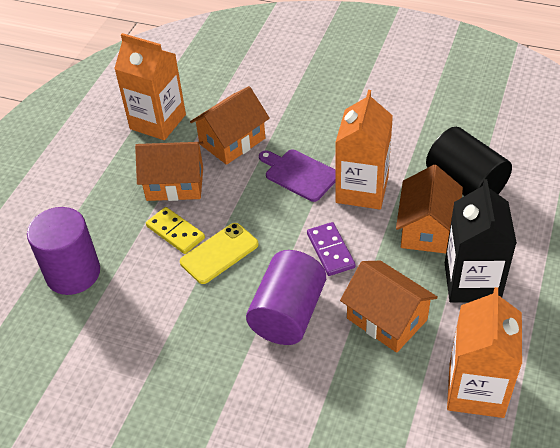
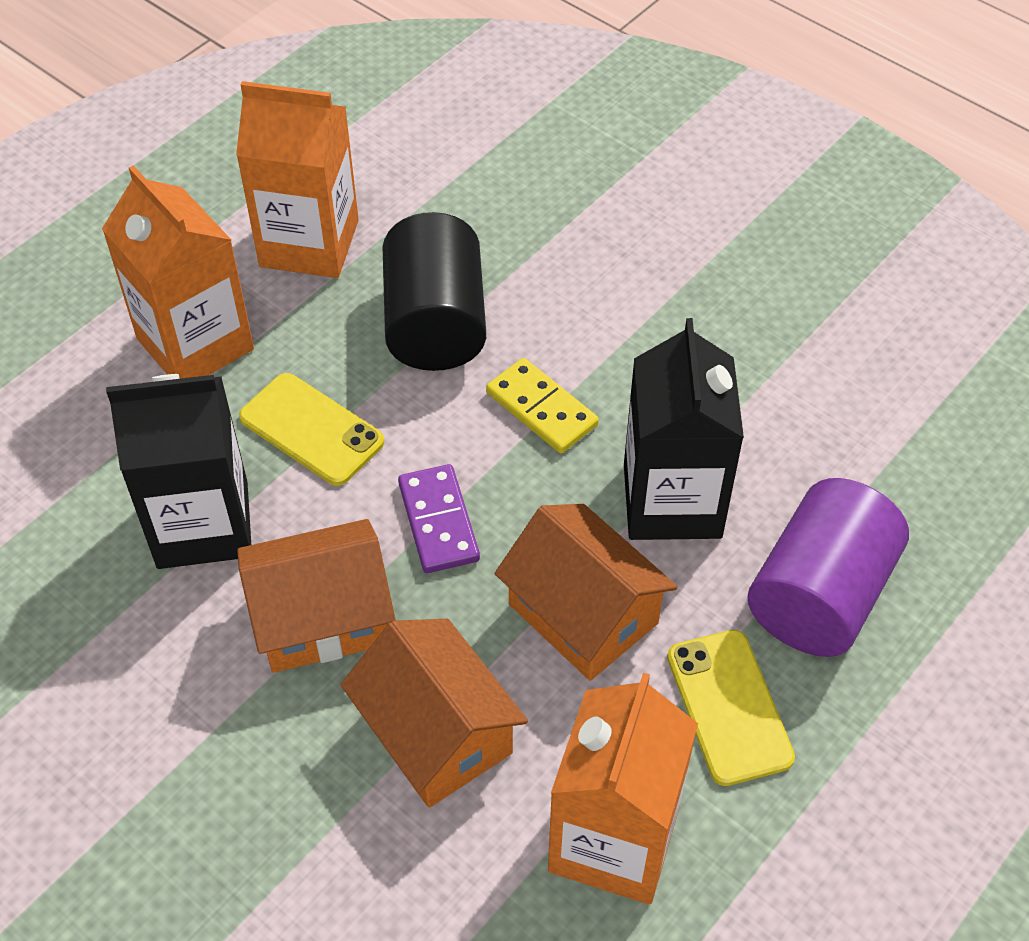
black carton: 1 -> 2
orange house: 4 -> 3
purple cutting board: 1 -> 0
purple cylinder: 2 -> 1
yellow phone: 1 -> 2

